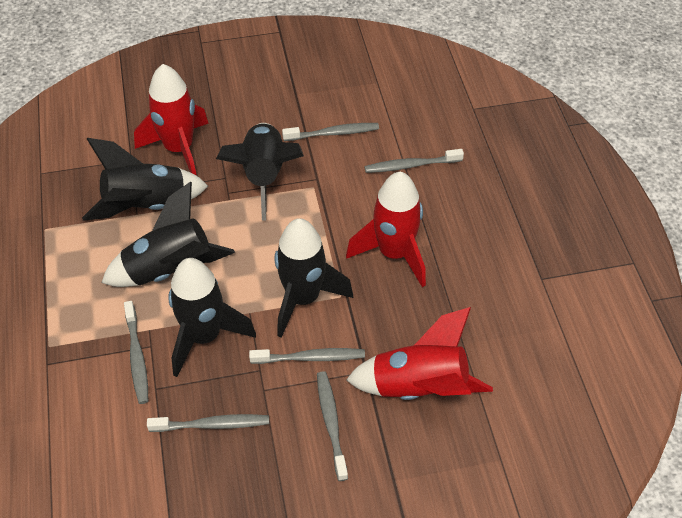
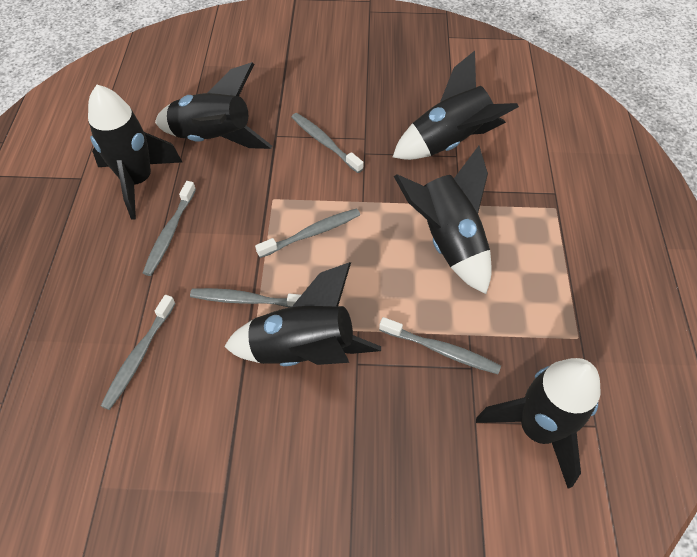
black rocket: 5 -> 6
red rocket: 3 -> 0

